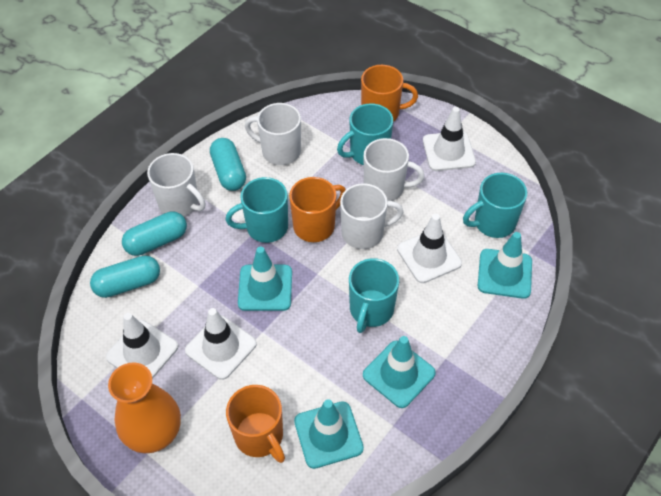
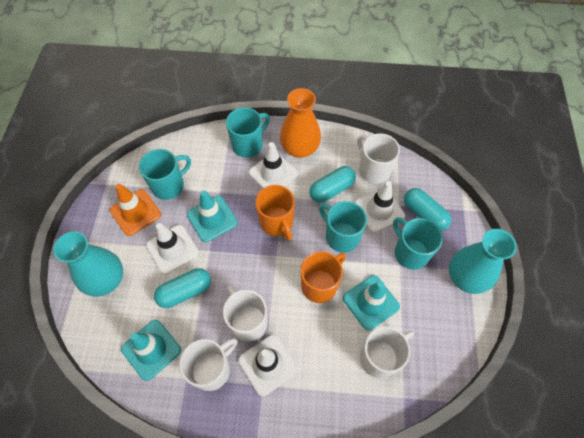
orange mug: 3 -> 2
orange traffic cone: 0 -> 1
turquoise traffic cone: 4 -> 3
turquoise vase: 0 -> 2

